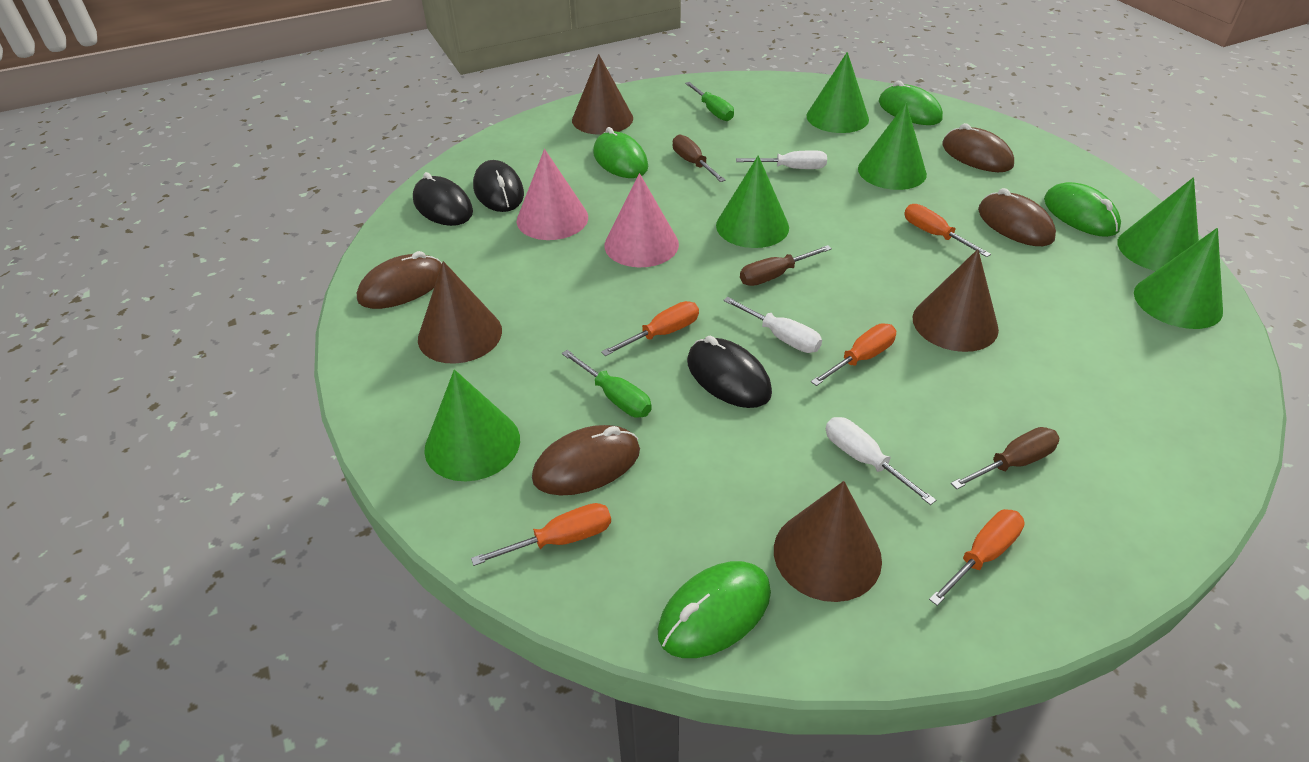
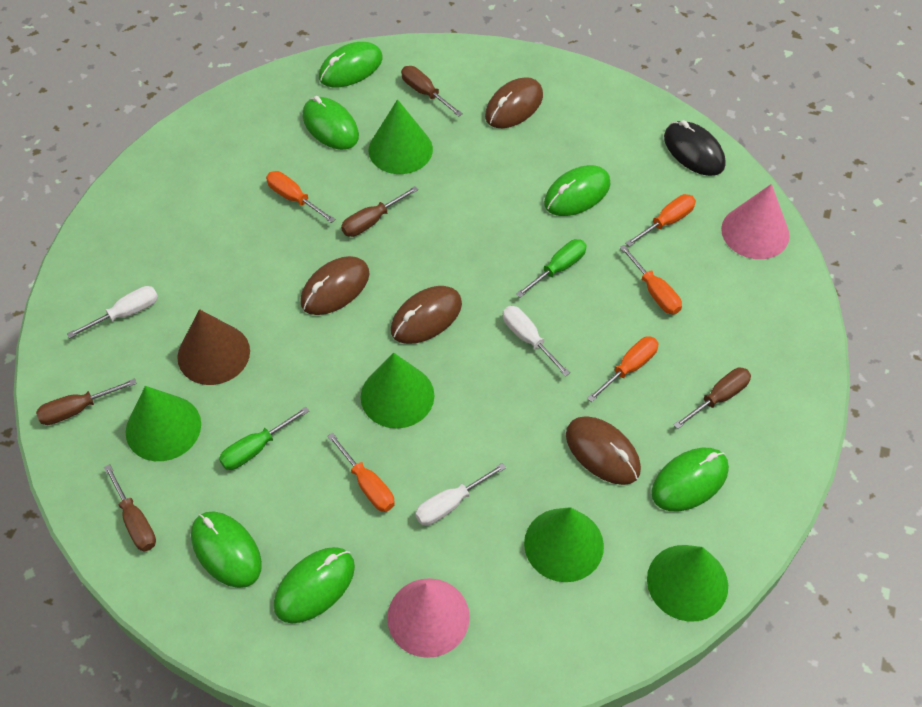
black mouse: 3 -> 1
brown cone: 4 -> 1
brown screwdriver: 3 -> 5
green cone: 6 -> 5
green mouse: 4 -> 6

